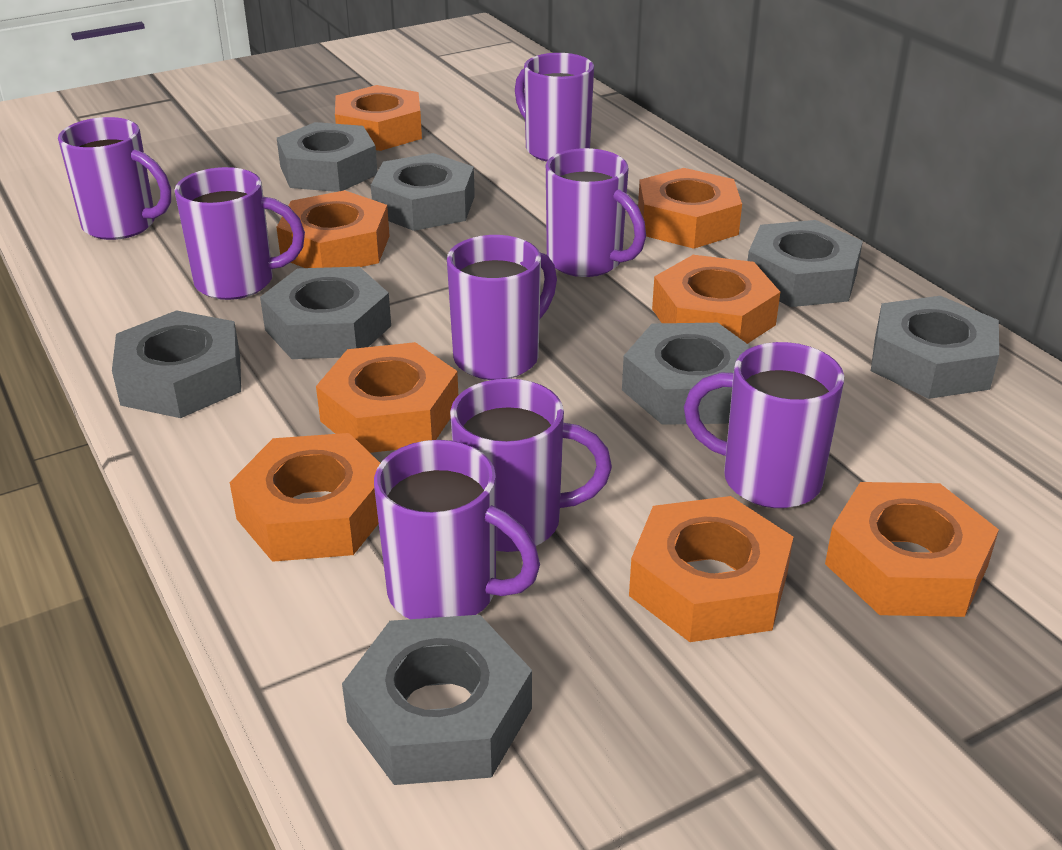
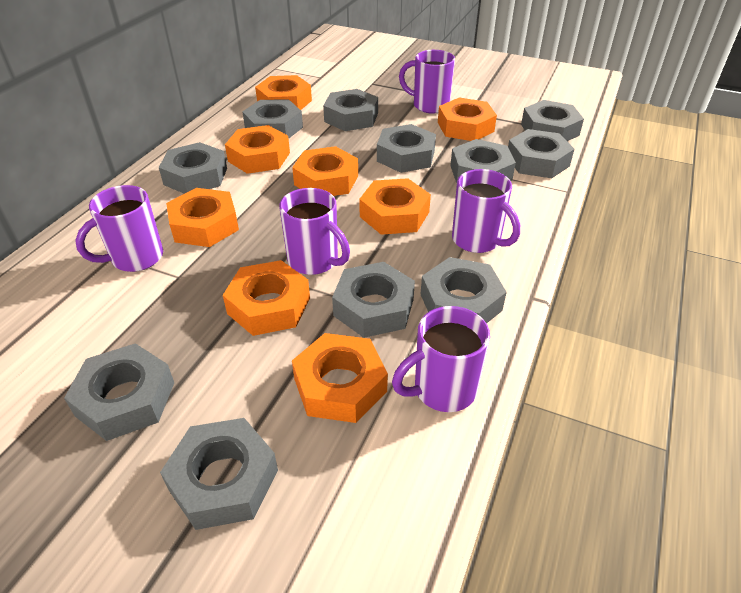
grey nut: 8 -> 11
purple mug: 8 -> 5

